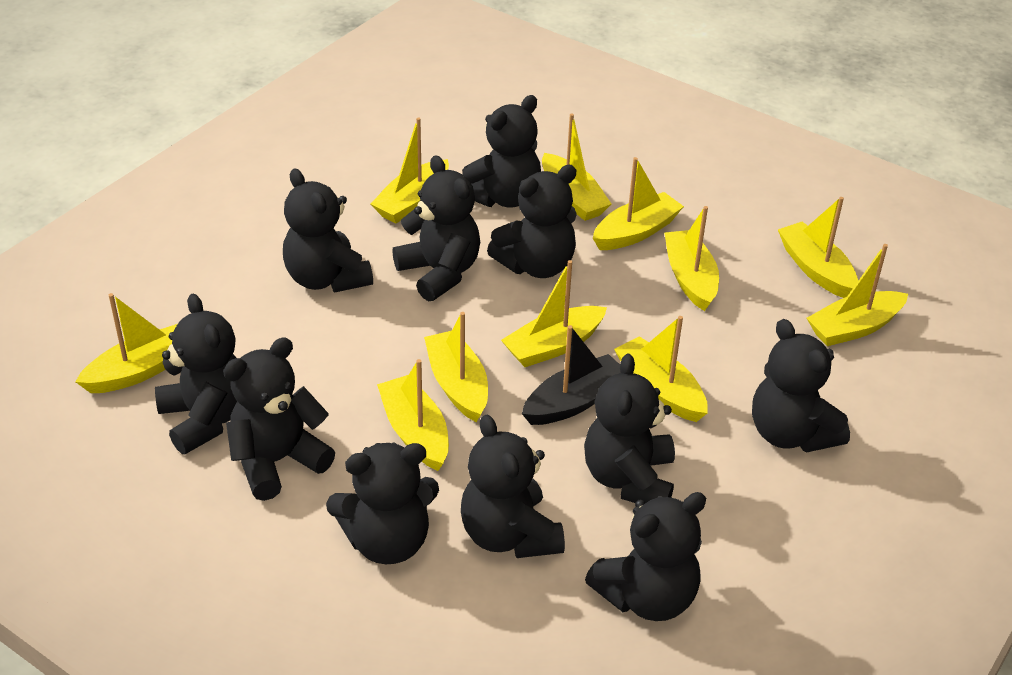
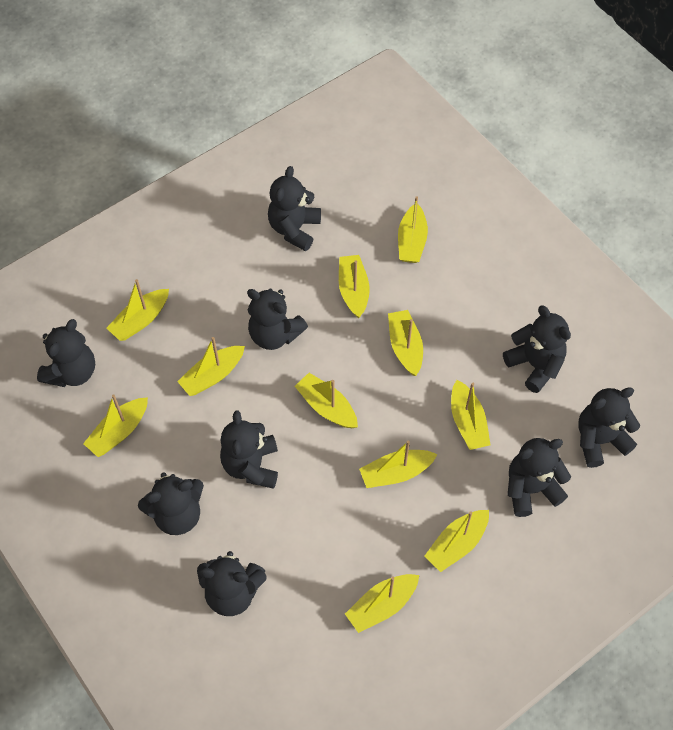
black boat: 1 -> 0
black teddy bear: 11 -> 9

